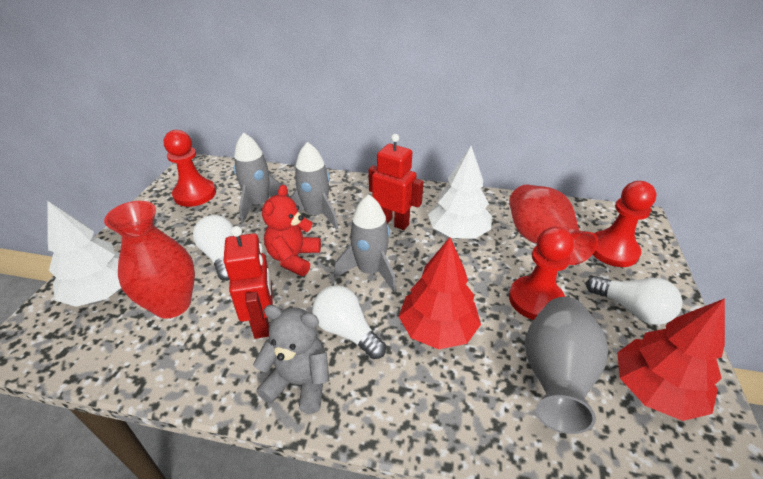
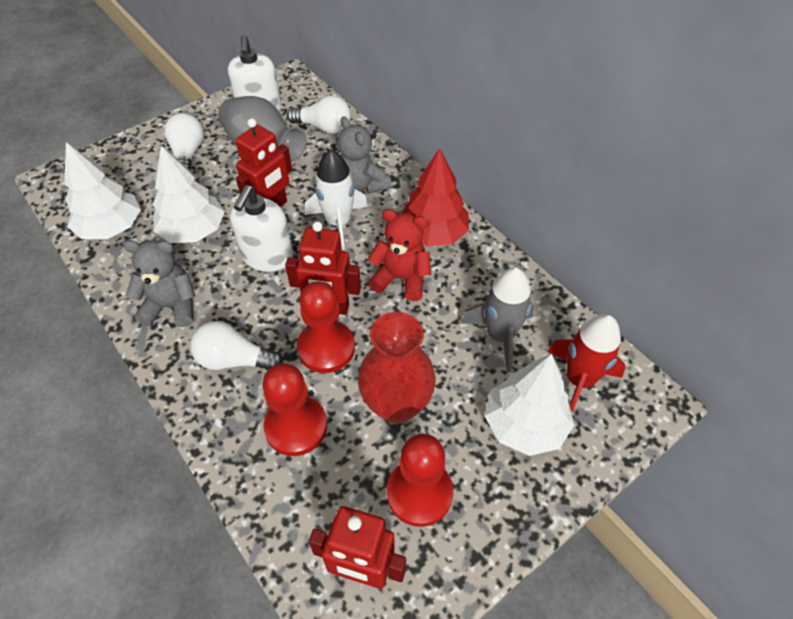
grey rocket: 3 -> 1
grey teddy bear: 1 -> 2
red robot: 2 -> 3
red rocket: 0 -> 1
red tree: 2 -> 1
red vase: 2 -> 1
white rocket: 0 -> 1
white soap dispenser: 0 -> 2
white tree: 2 -> 3

